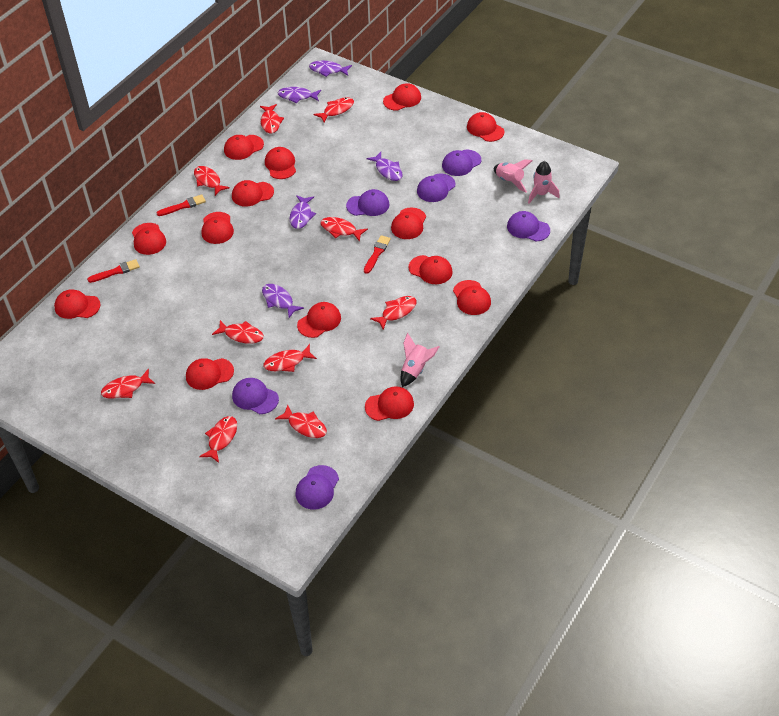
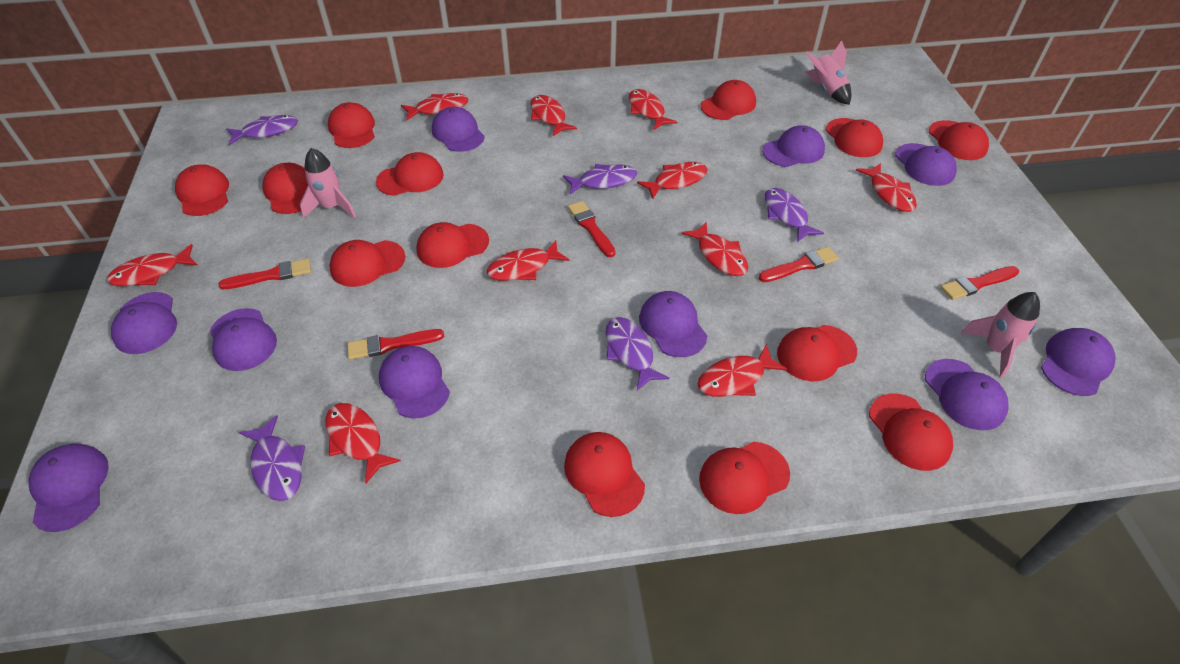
purple cap: 6 -> 10
red brush: 3 -> 5
red cap: 14 -> 13

